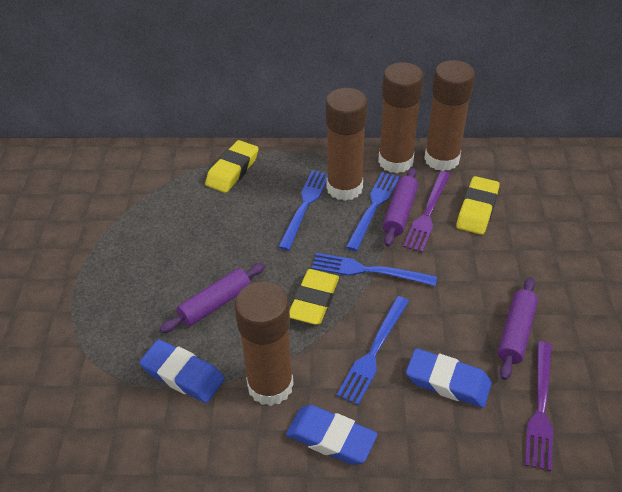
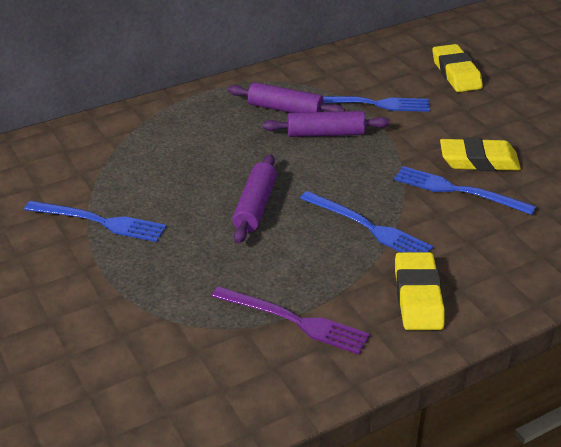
blue eraser: 3 -> 0
brown glue stick: 4 -> 0
purple fork: 2 -> 1

